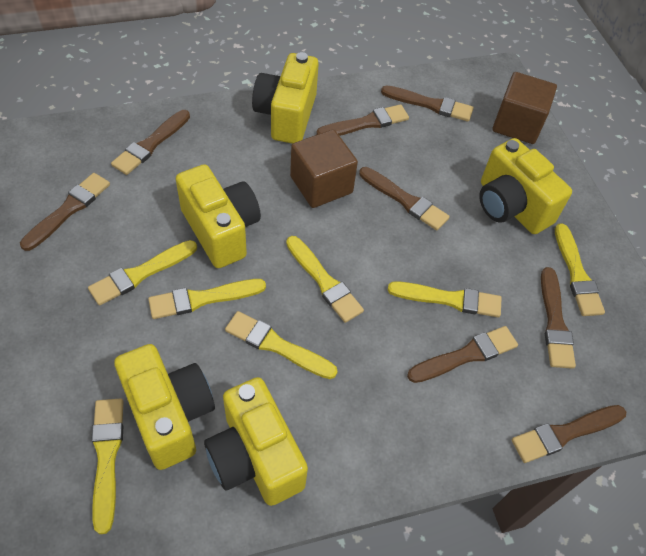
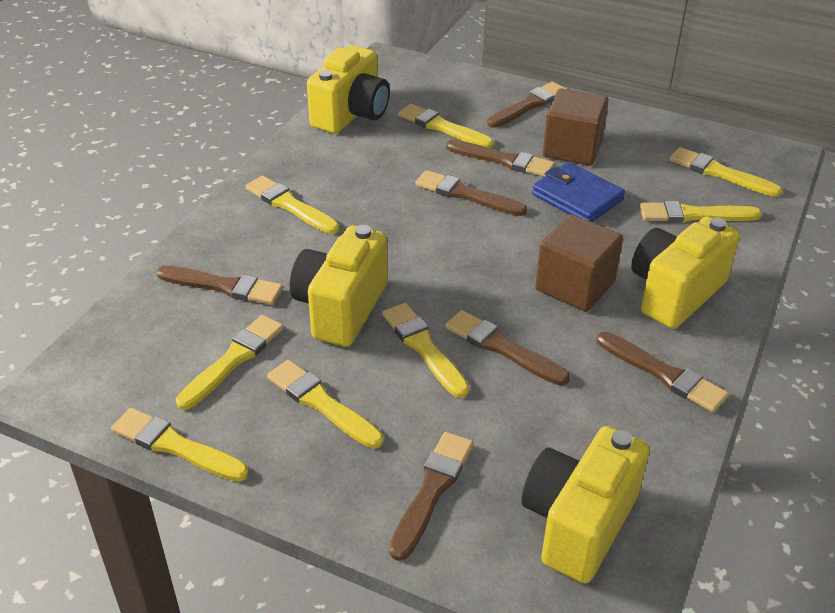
blue wallet: 0 -> 1
brown brush: 8 -> 7
yellow brush: 7 -> 8
yellow camera: 5 -> 4

